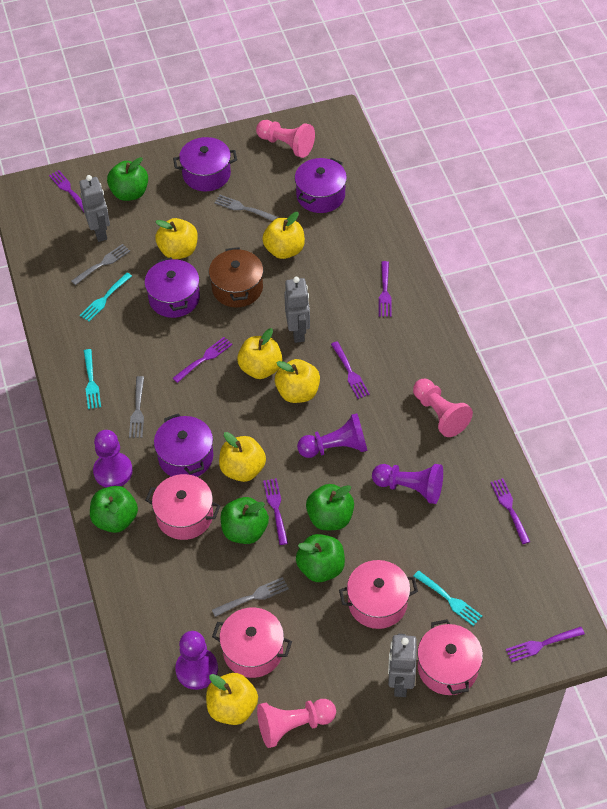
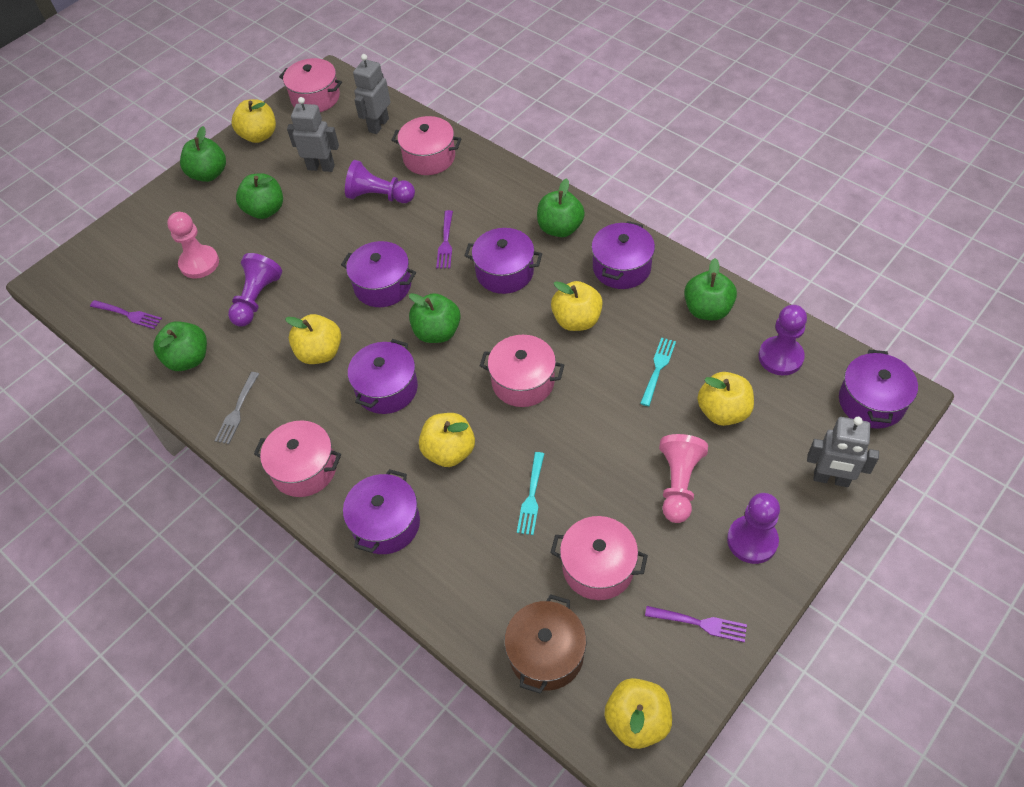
green apple: 5 -> 6
grey fork: 4 -> 1
pink pawn: 3 -> 2
pink pot: 4 -> 5
purple fork: 7 -> 3
purple pot: 4 -> 6
turquoise fork: 3 -> 2

